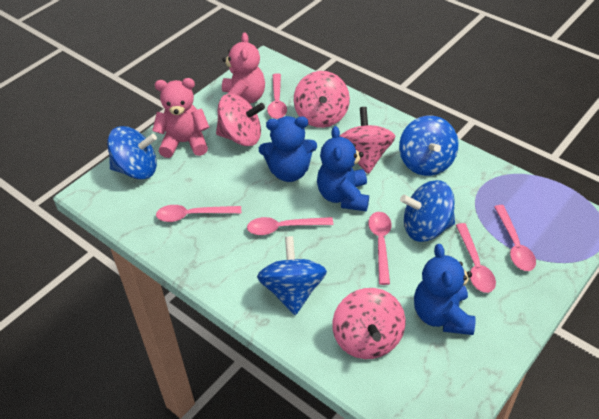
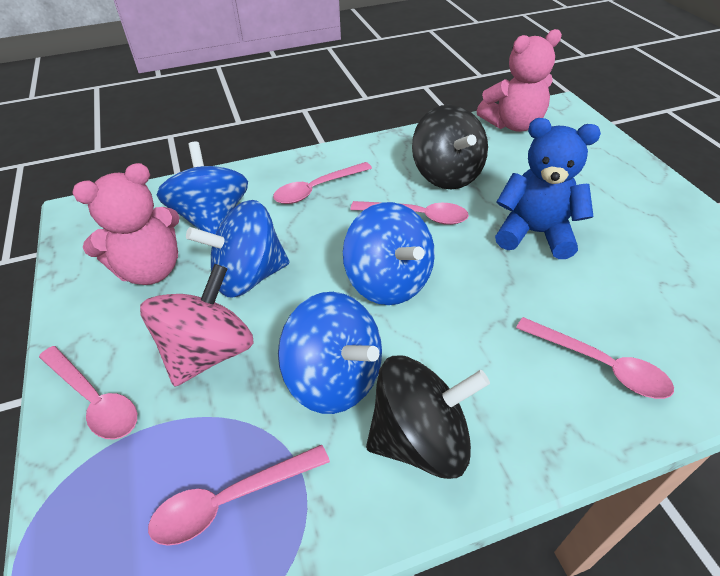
black spinning top: 0 -> 2
blue teddy bear: 3 -> 1
pink spinning top: 4 -> 1
pink spoon: 6 -> 5

